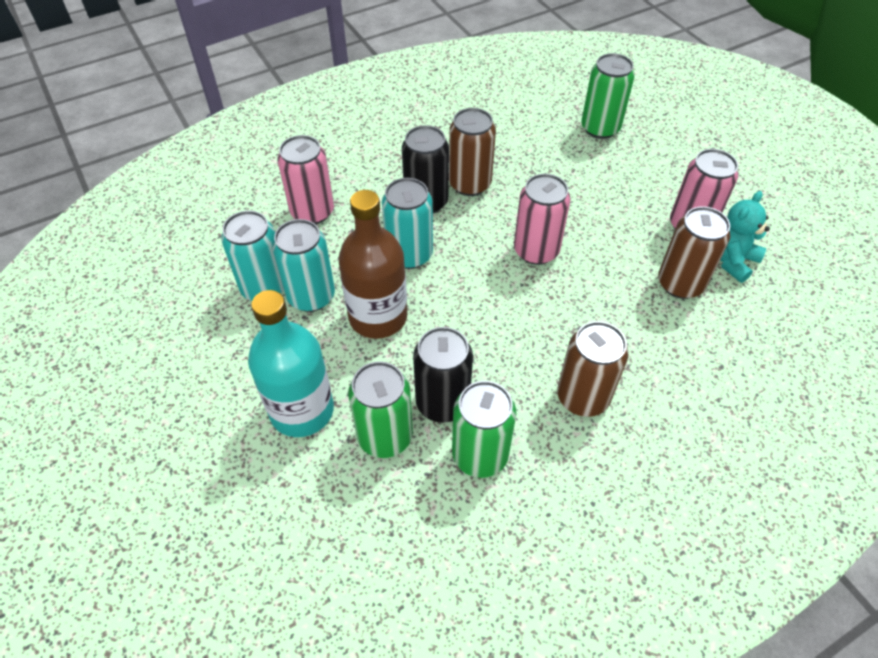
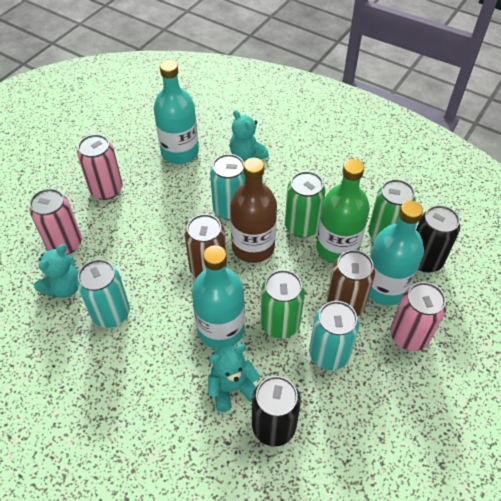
brown can: 3 -> 2
green bottle: 0 -> 1
turquoise bottle: 1 -> 3
turquoise teddy bear: 1 -> 3

